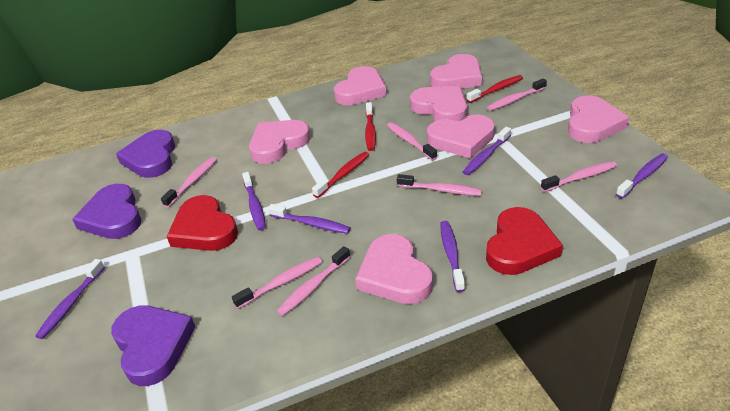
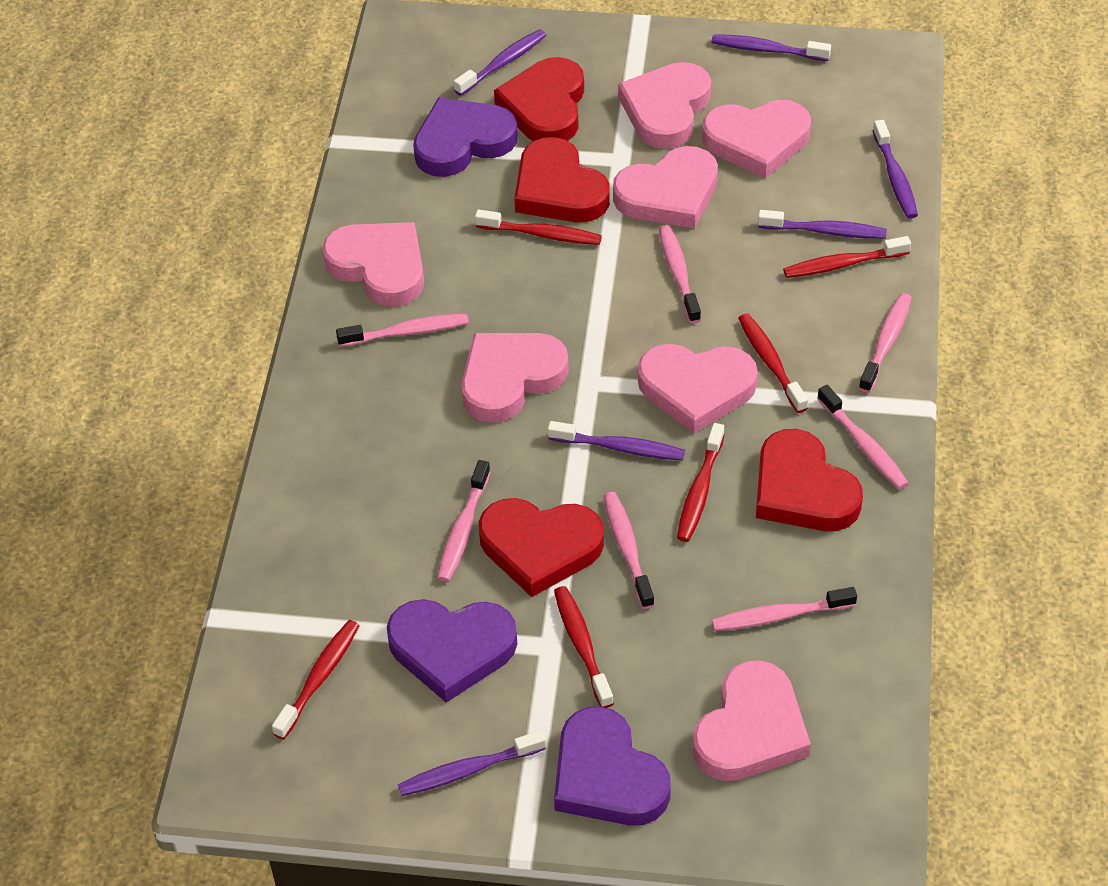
red heart: 2 -> 4
red toothbrush: 3 -> 6

